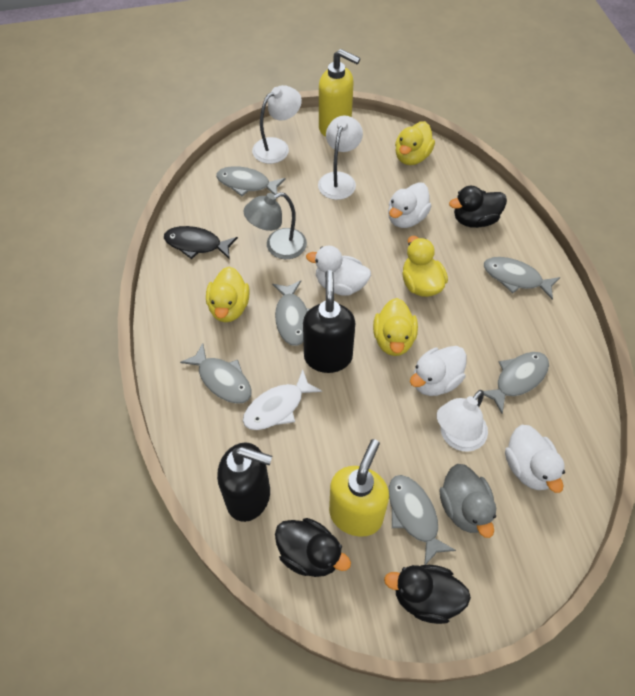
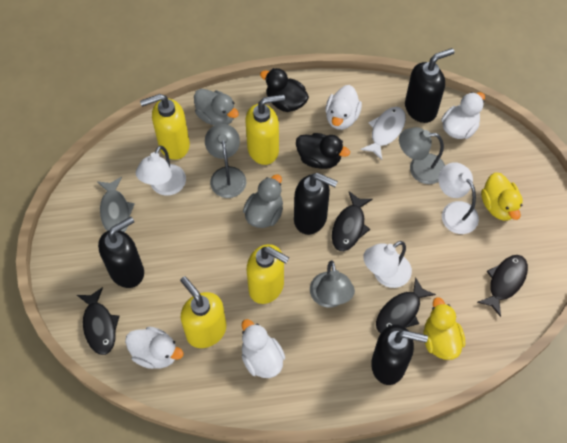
black duck: 3 -> 2
black fish: 1 -> 4
black soap dispenser: 2 -> 4
grey duck: 1 -> 2
grey fish: 6 -> 1
grey lamp: 1 -> 3
yellow duck: 4 -> 2
yellow soap dispenser: 2 -> 4

